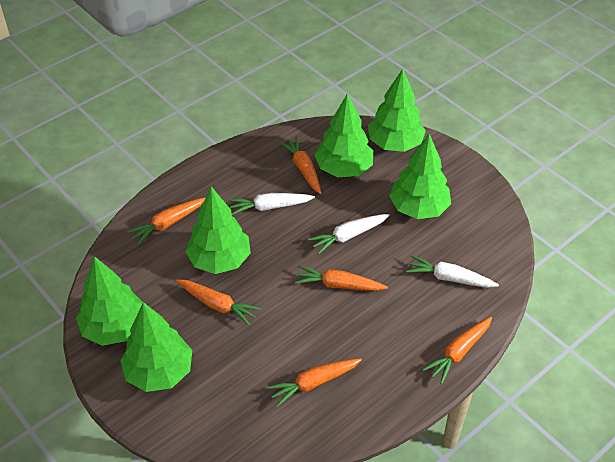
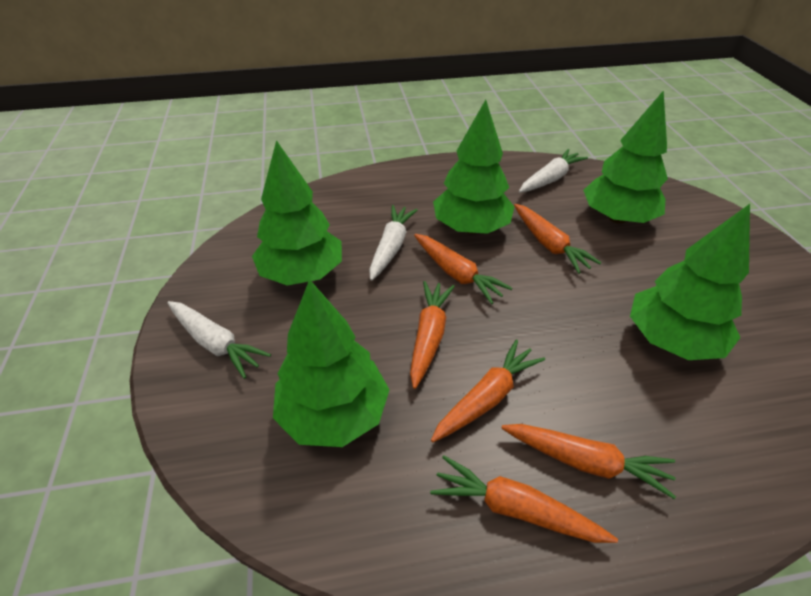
green tree: 6 -> 5

